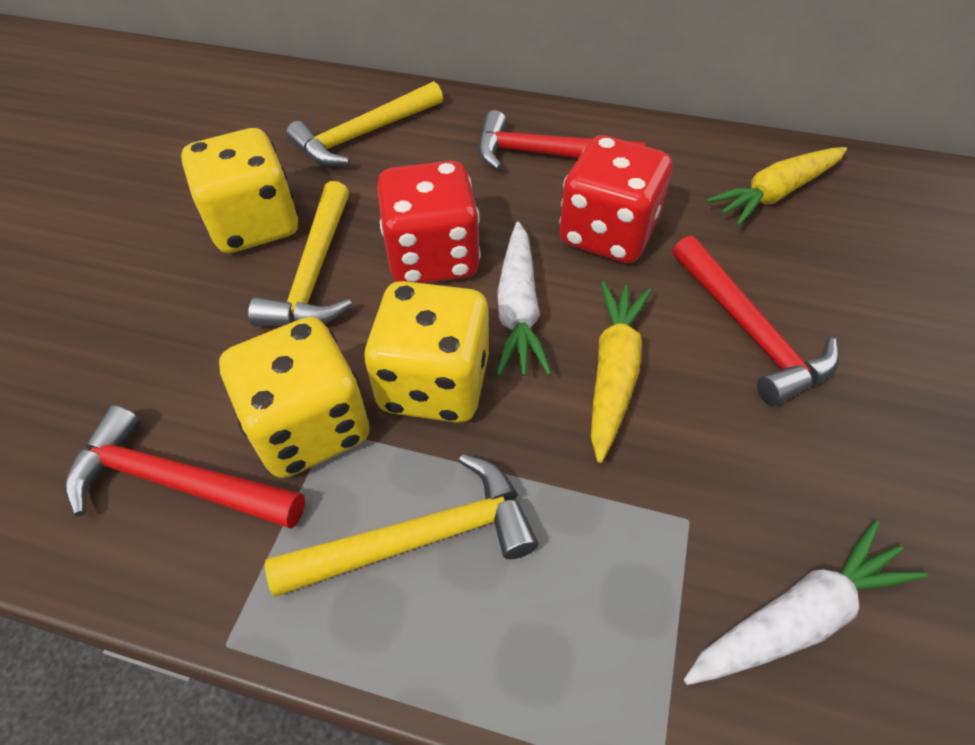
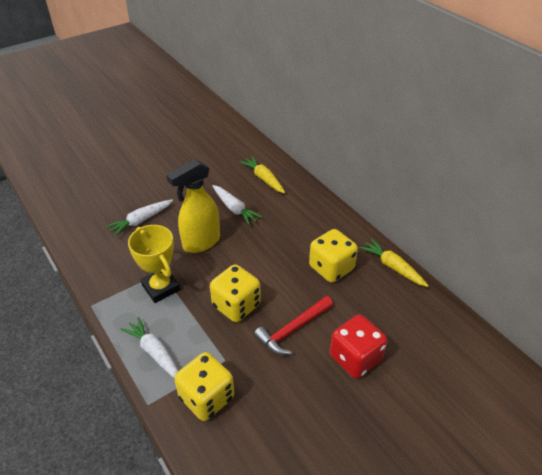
red dice: 2 -> 1
red hammer: 3 -> 1
white carrot: 2 -> 3
yellow hammer: 3 -> 0
yellow spray bottle: 0 -> 1
yellow trophy: 0 -> 1

